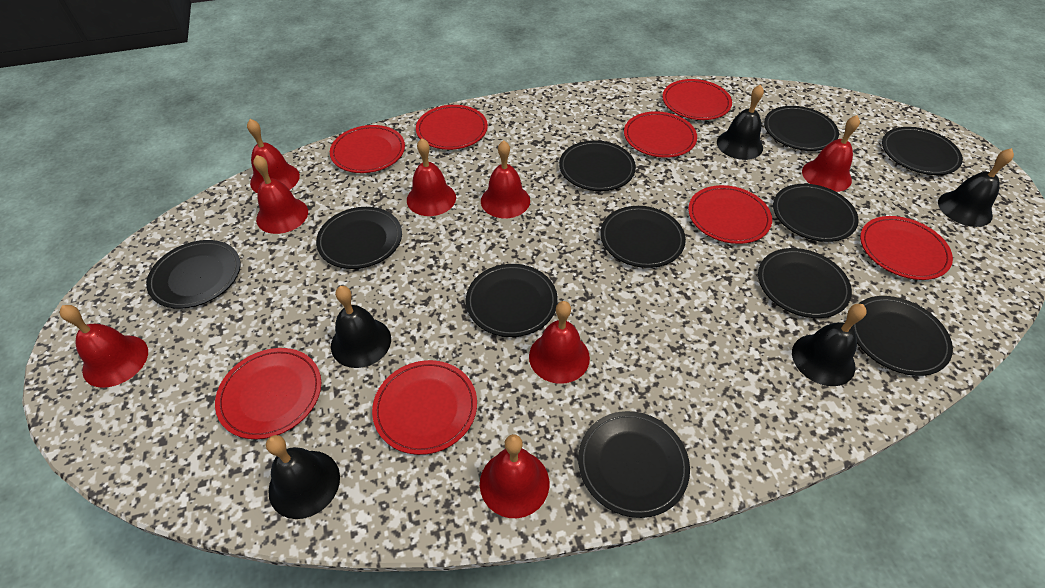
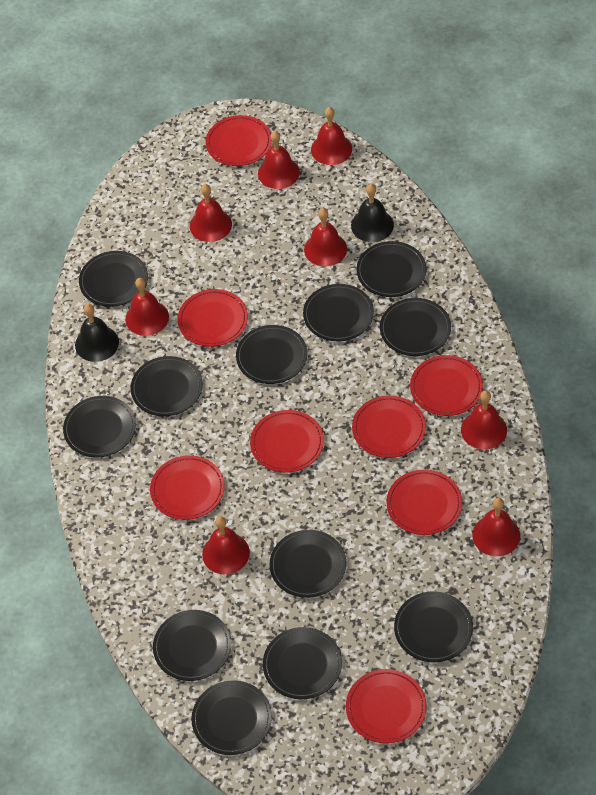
black bell: 5 -> 2
black plate: 11 -> 12

